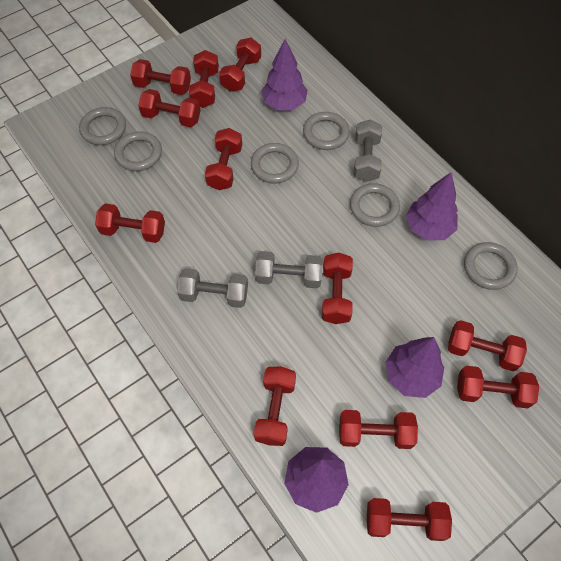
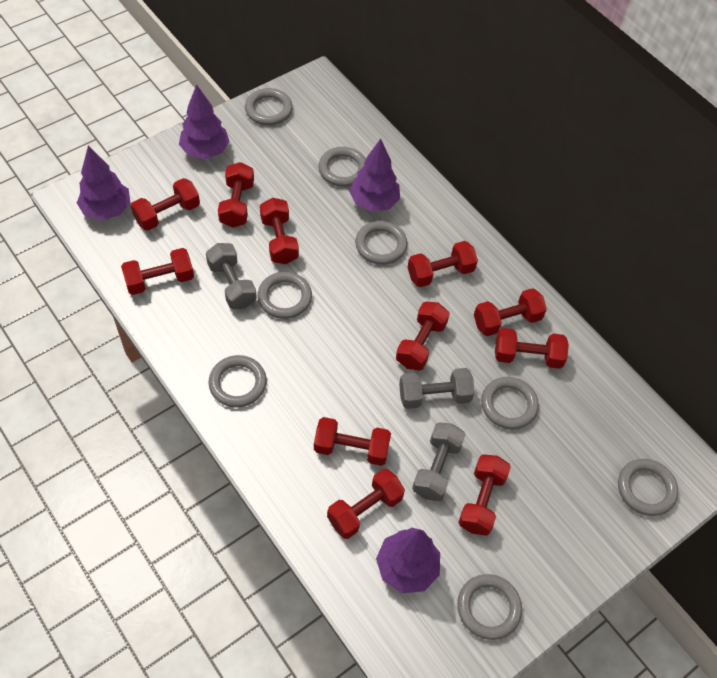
grey ring: 6 -> 8
red dumbbell: 12 -> 11

